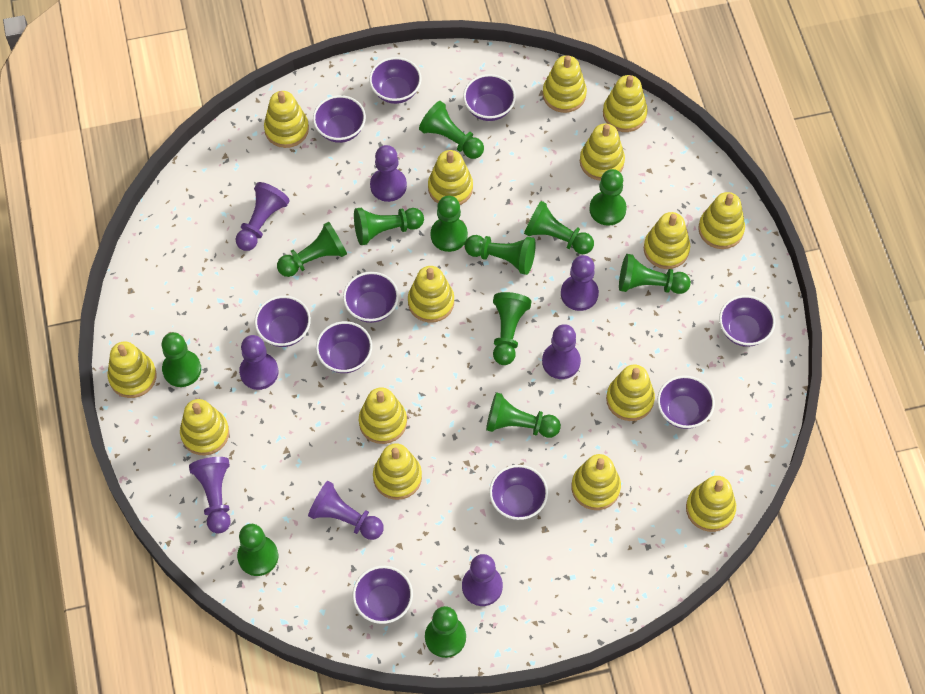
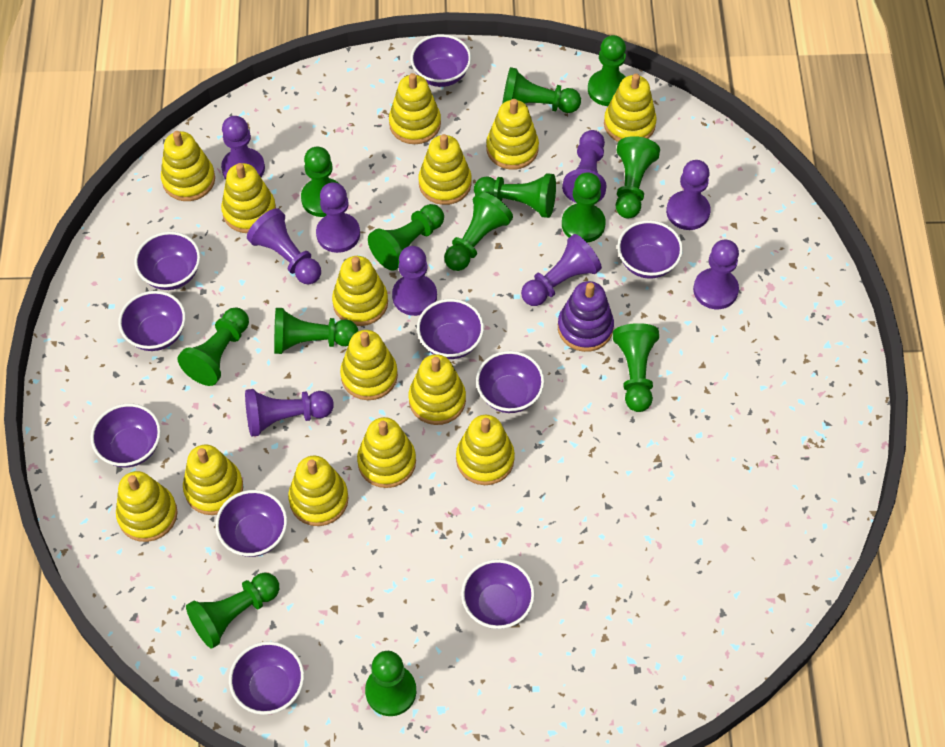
purple pawn: 8 -> 9
purple stacking toy: 0 -> 1
yellow stacking toy: 15 -> 14

